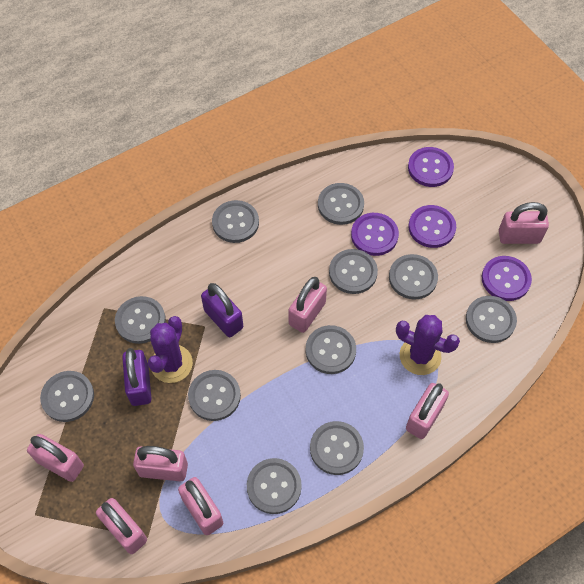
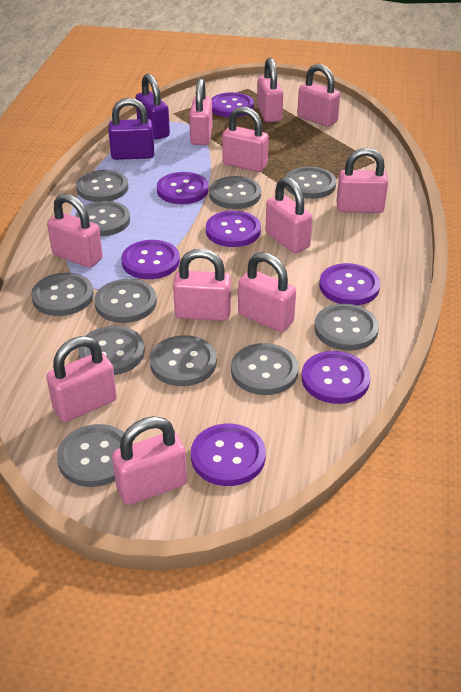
pink padlock: 7 -> 11
purple button: 4 -> 7
purple cactus: 2 -> 0

